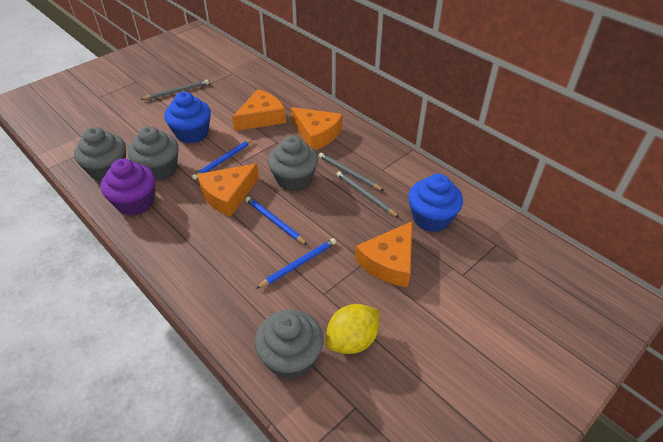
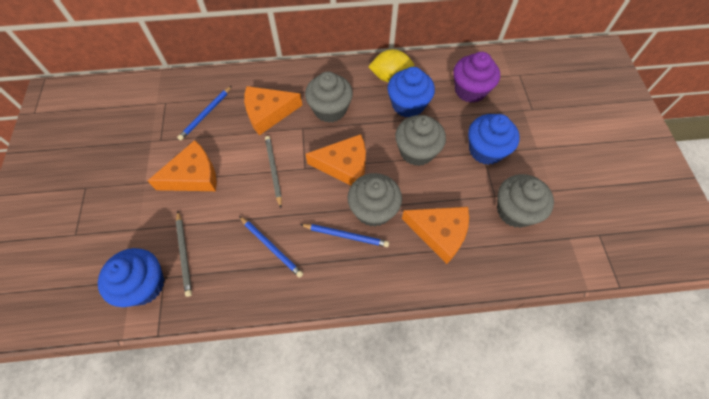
blue cupcake: 2 -> 3
grey pencil: 3 -> 2

